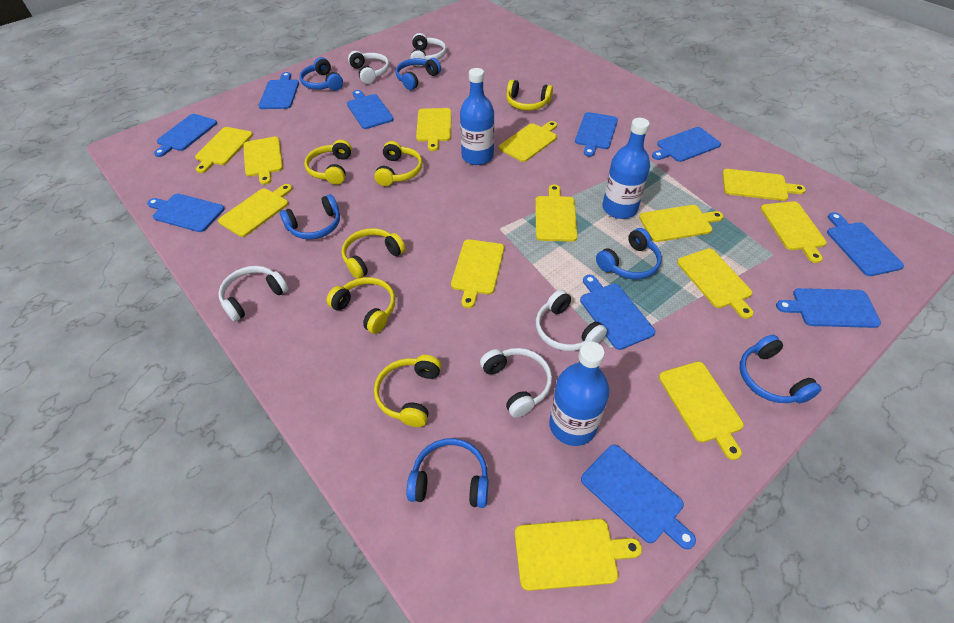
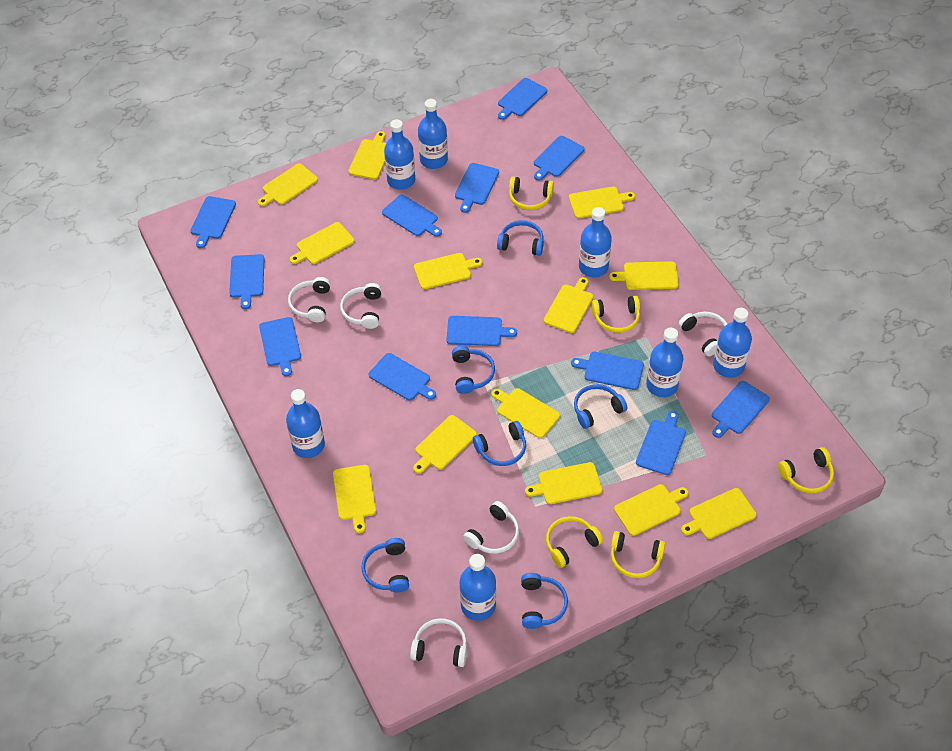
blue bottle: 3 -> 7
blue cutting board: 10 -> 12
yellow headphones: 6 -> 5

